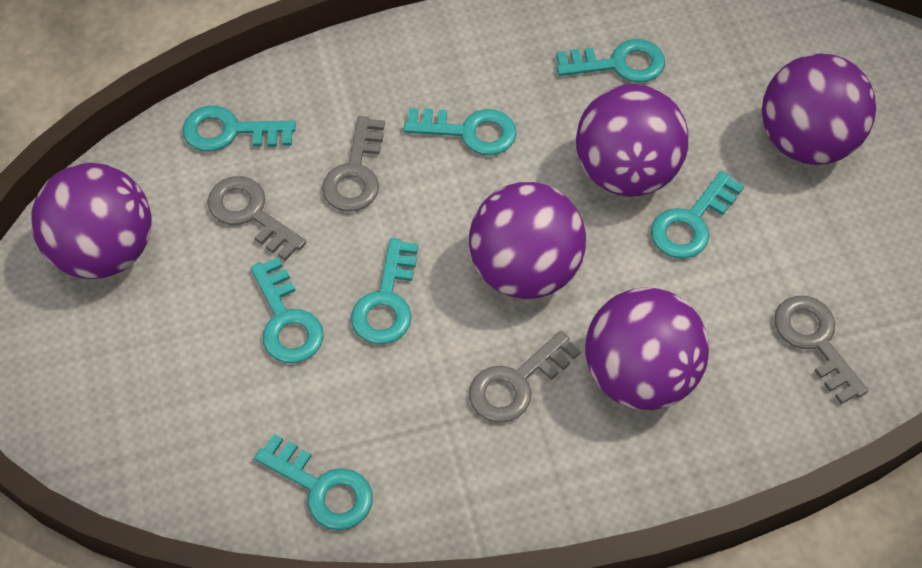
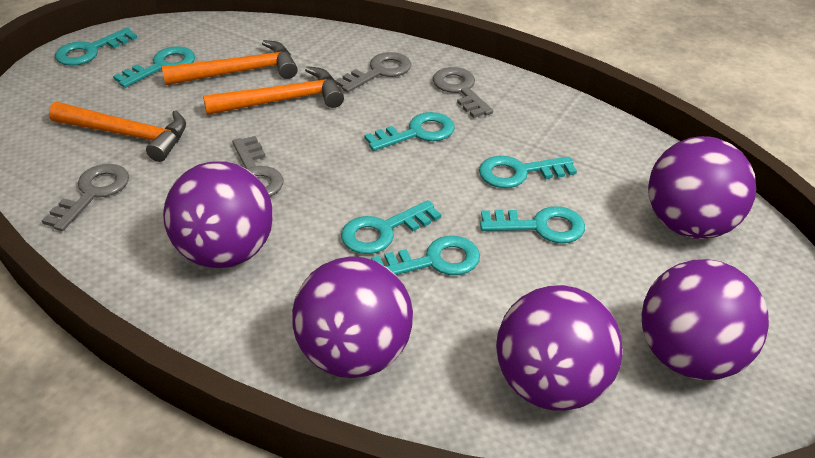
orange hammer: 0 -> 3

